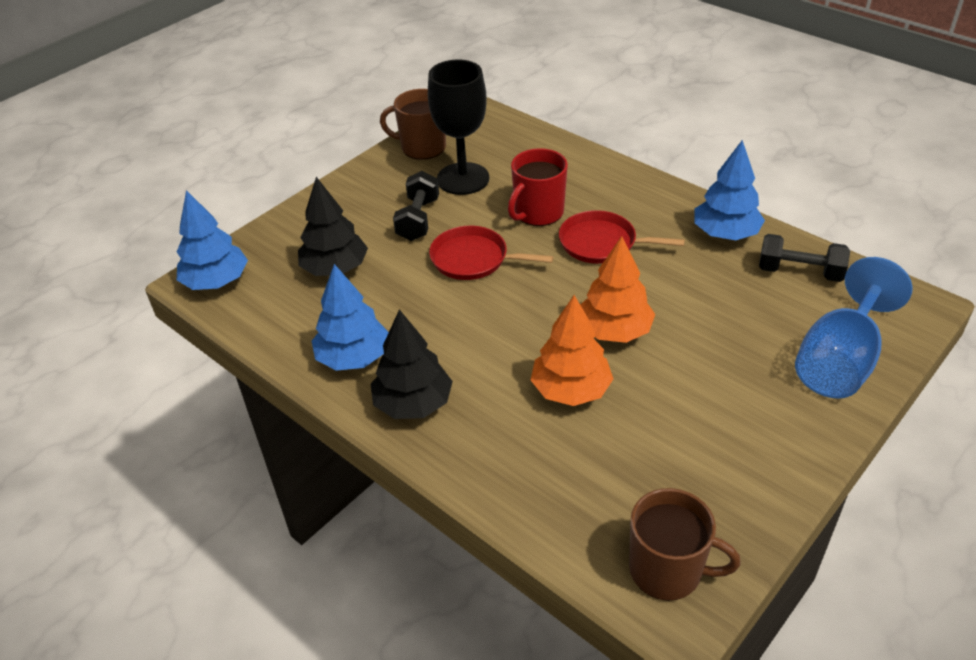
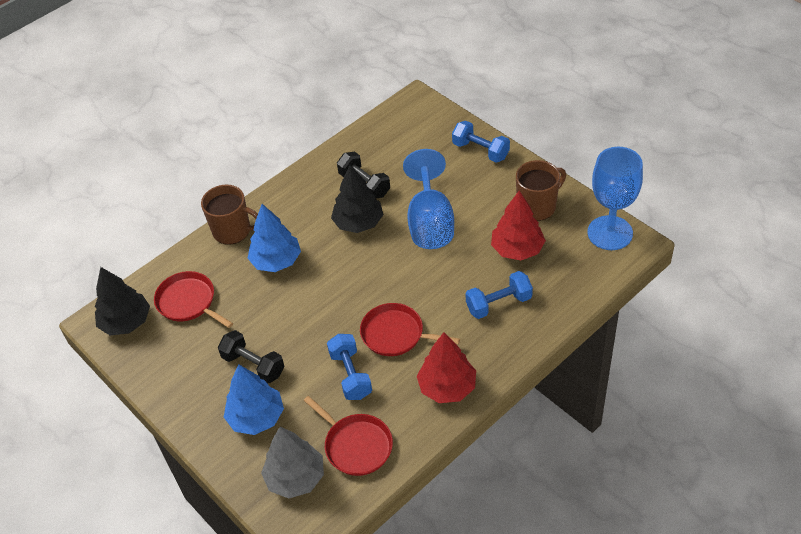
black goblet: 1 -> 0
blue dumbbell: 0 -> 3
blue goblet: 1 -> 2
blue tree: 3 -> 2
grey tree: 0 -> 1
orange tree: 2 -> 0
red mug: 1 -> 0
red pan: 2 -> 3
red tree: 0 -> 2

